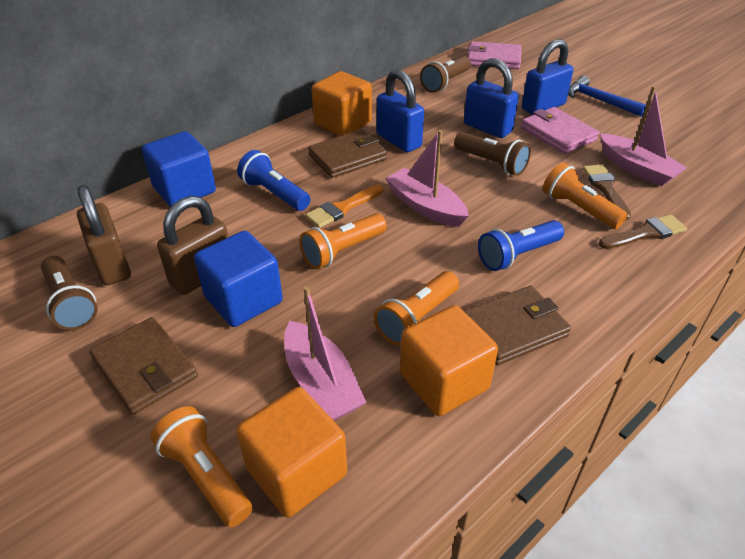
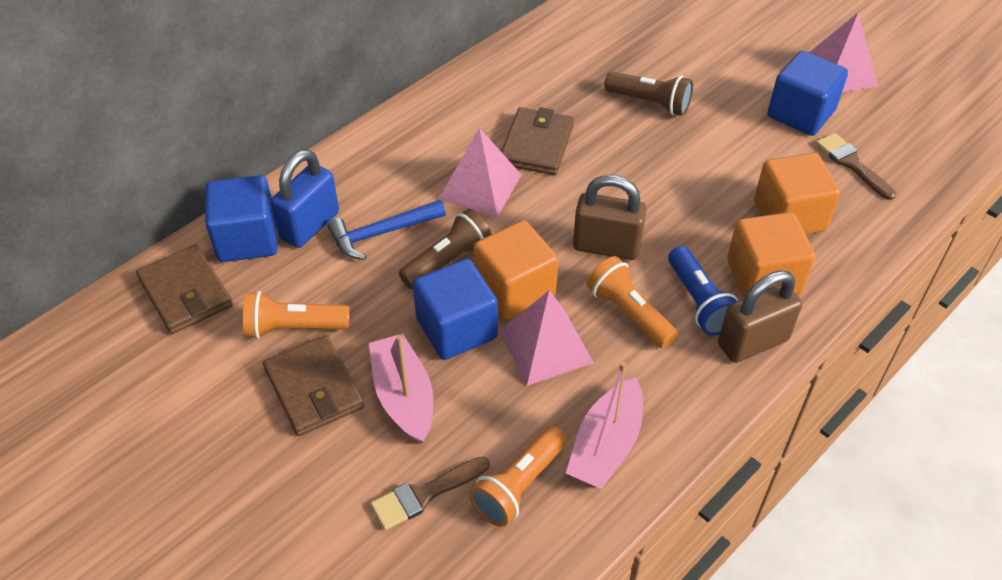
blue cube: 2 -> 3
blue flashlight: 2 -> 1
blue padlock: 3 -> 1
brown flashlight: 3 -> 2
orange brush: 1 -> 0
orange flashlight: 4 -> 3
pink boat: 3 -> 2
pink pyramid: 0 -> 3
pink wallet: 2 -> 0

